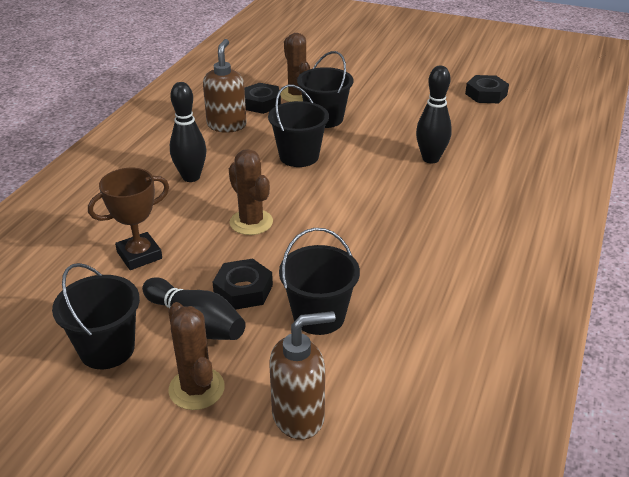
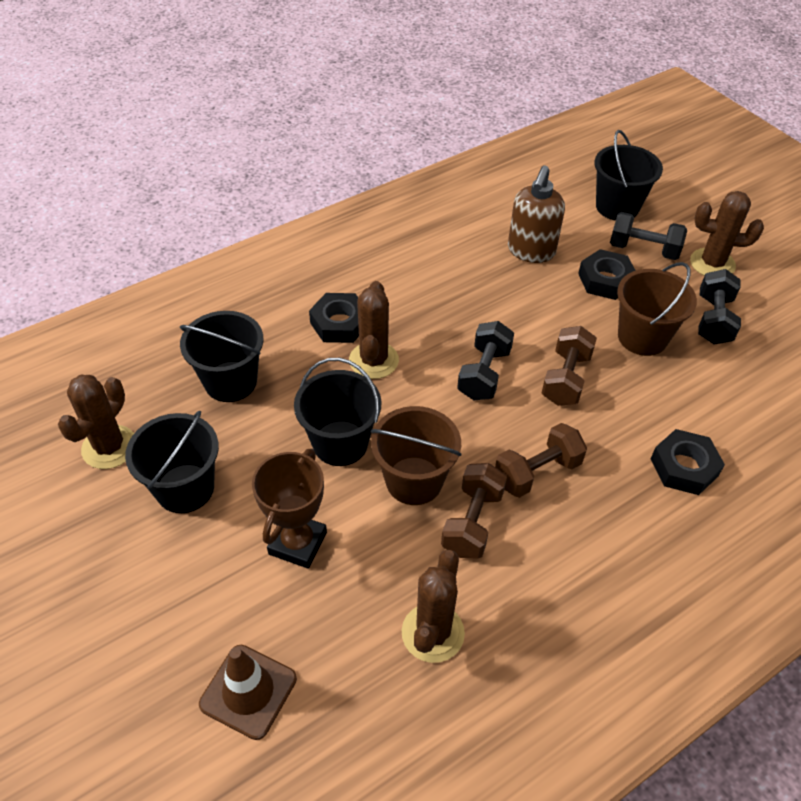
black bowling pin: 3 -> 0
black dumbbell: 0 -> 3
brown bucket: 0 -> 2
brown cactus: 3 -> 4
brown dumbbell: 0 -> 3
brown soap dispenser: 2 -> 1
brown traffic cone: 0 -> 1

